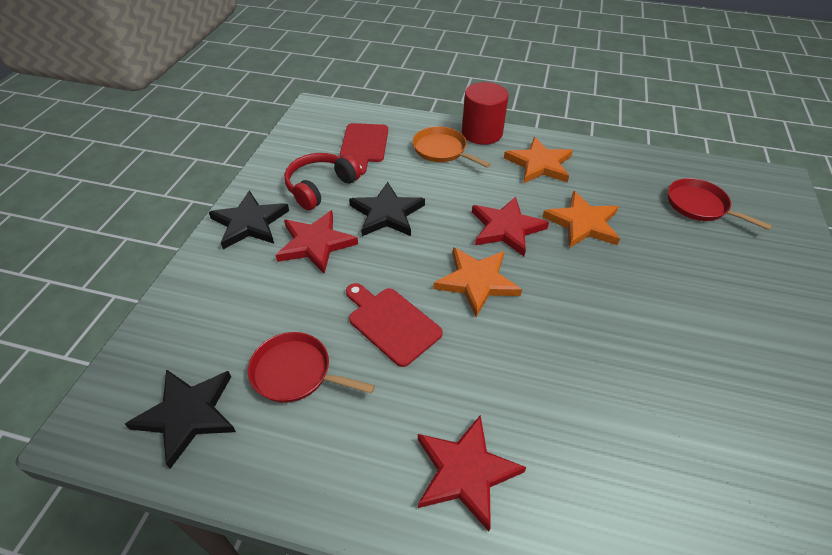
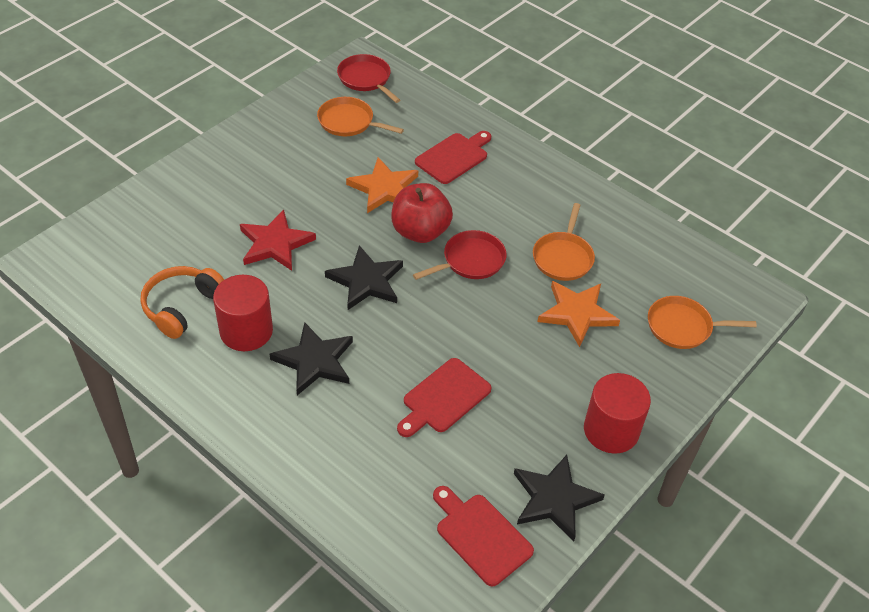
orange headphones: 0 -> 1
orange pan: 1 -> 3
orange star: 3 -> 2
red apple: 0 -> 1
red cutting board: 2 -> 3
red cylinder: 1 -> 2
red headphones: 1 -> 0
red star: 3 -> 1

